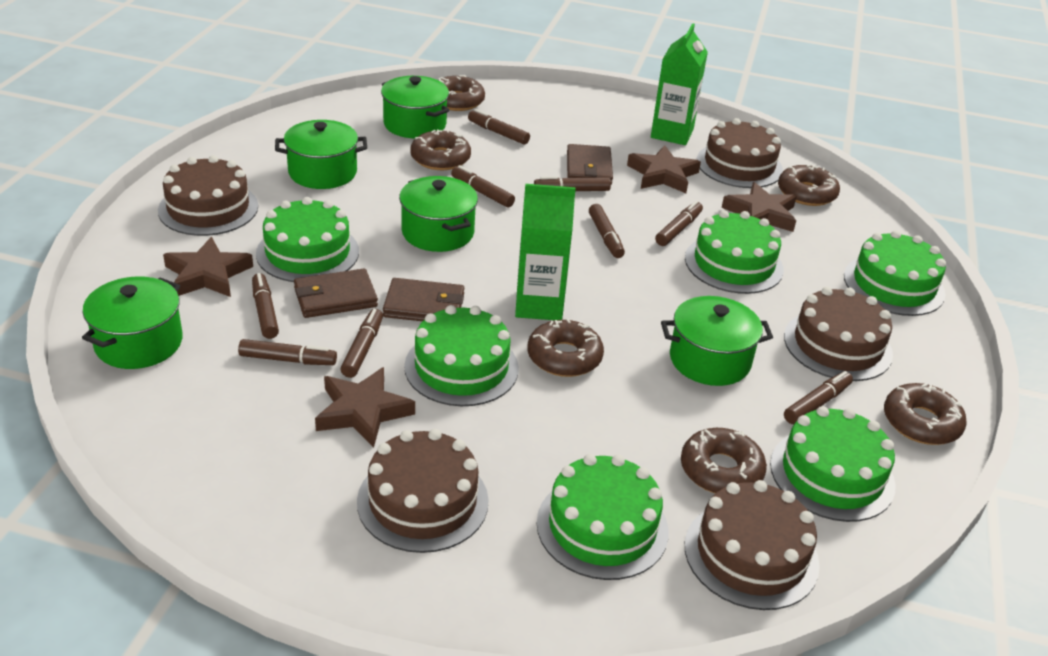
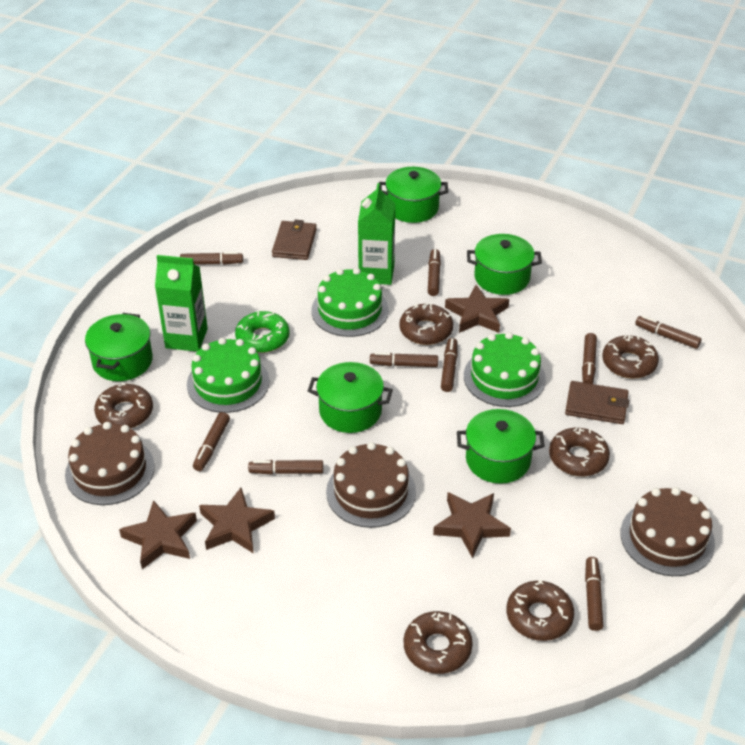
brown cake: 5 -> 3
brown wallet: 3 -> 2
green cake: 6 -> 3
green donut: 0 -> 1

